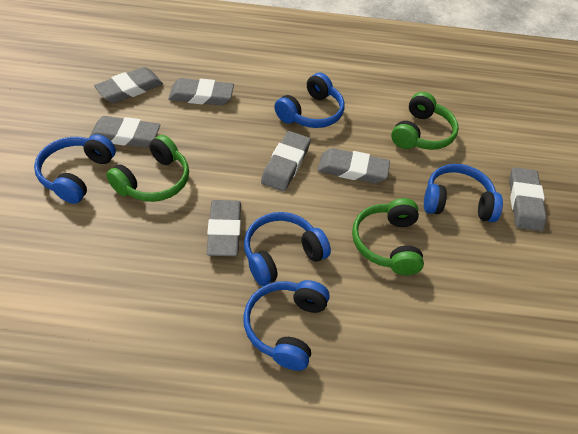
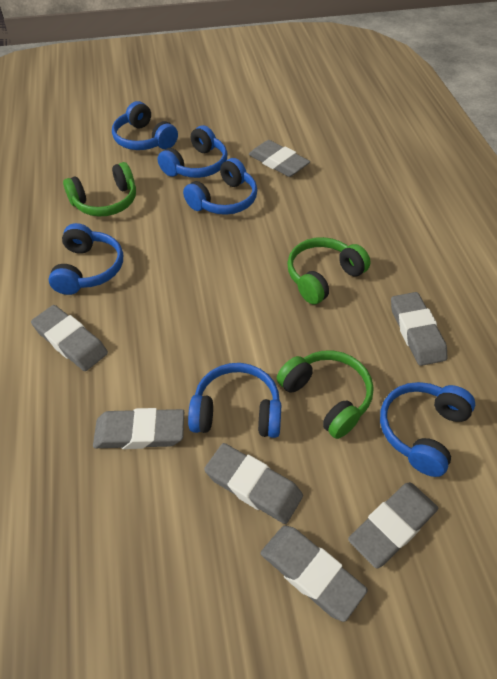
blue headphones: 5 -> 6

